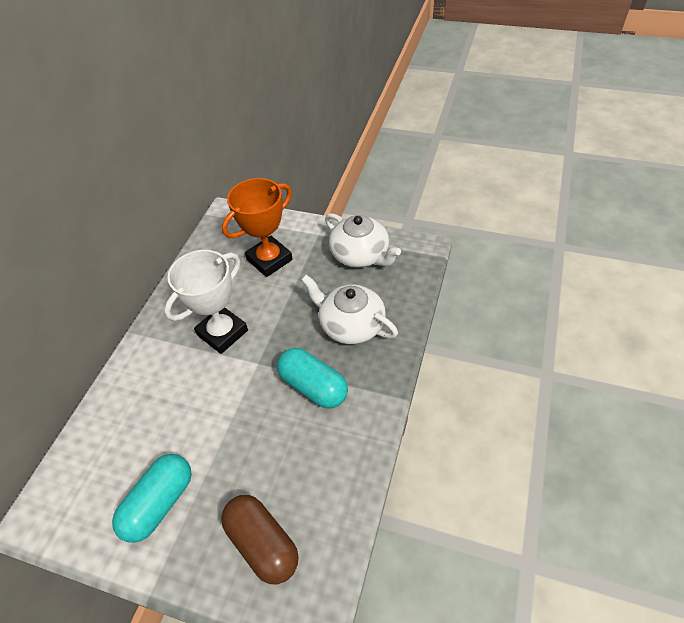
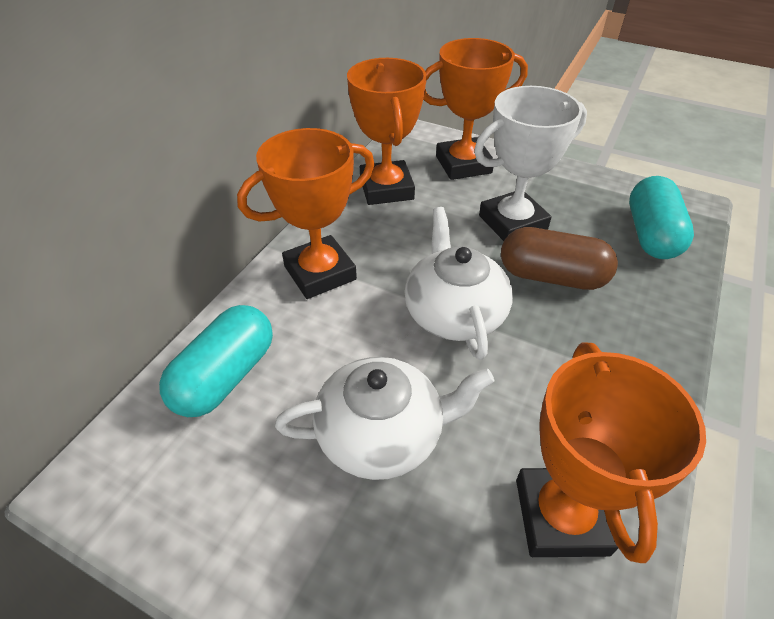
orange trophy: 1 -> 4

